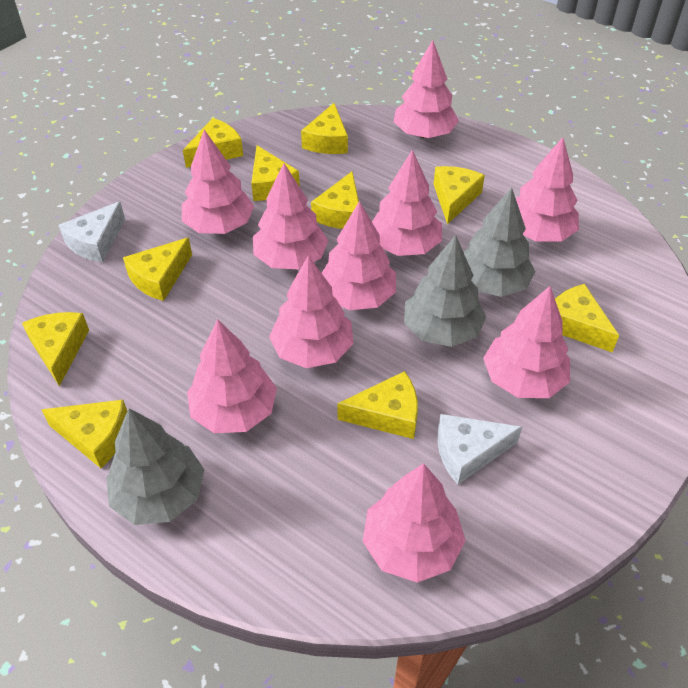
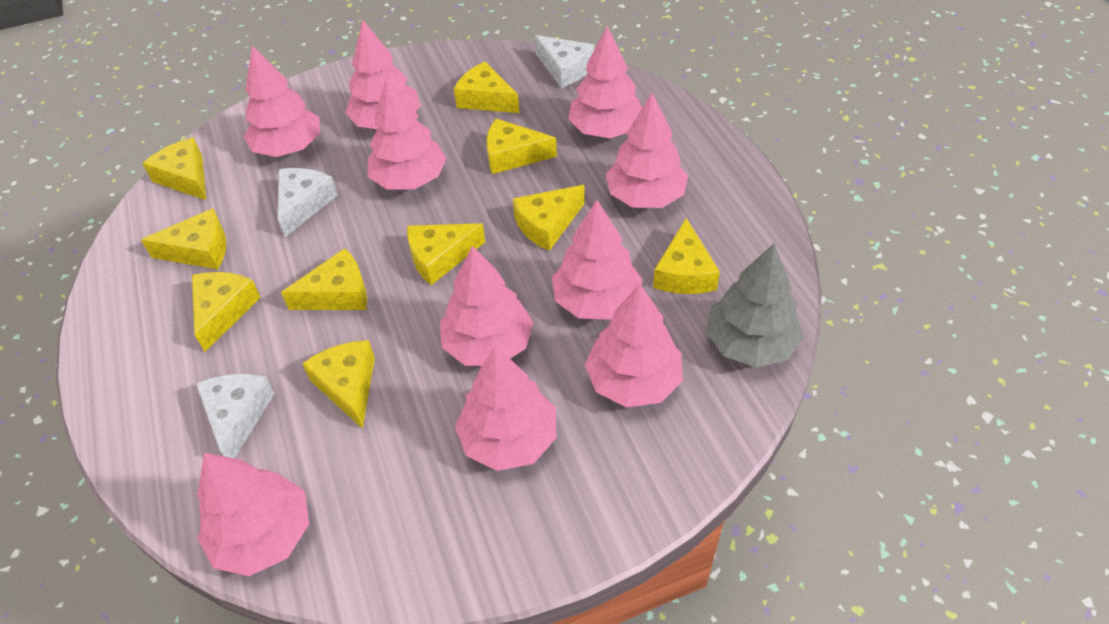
grey tree: 3 -> 1
white cheese: 2 -> 3

